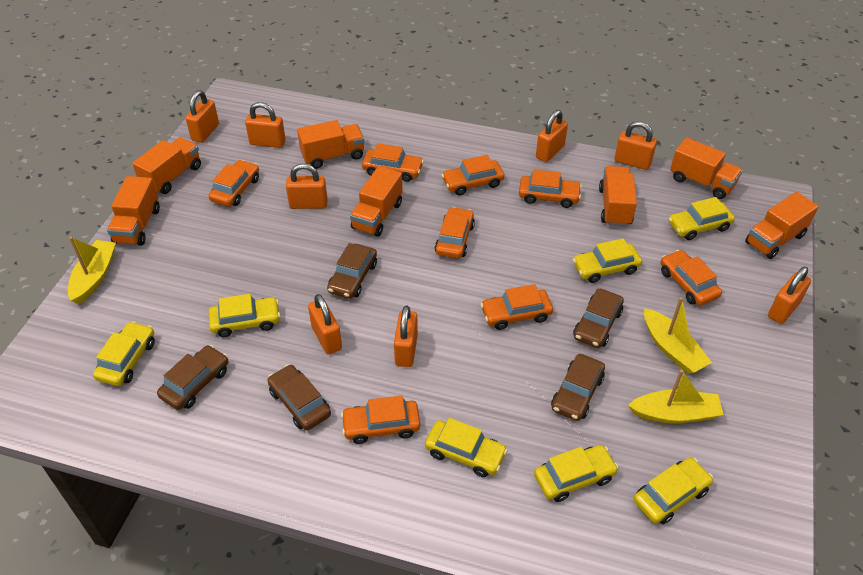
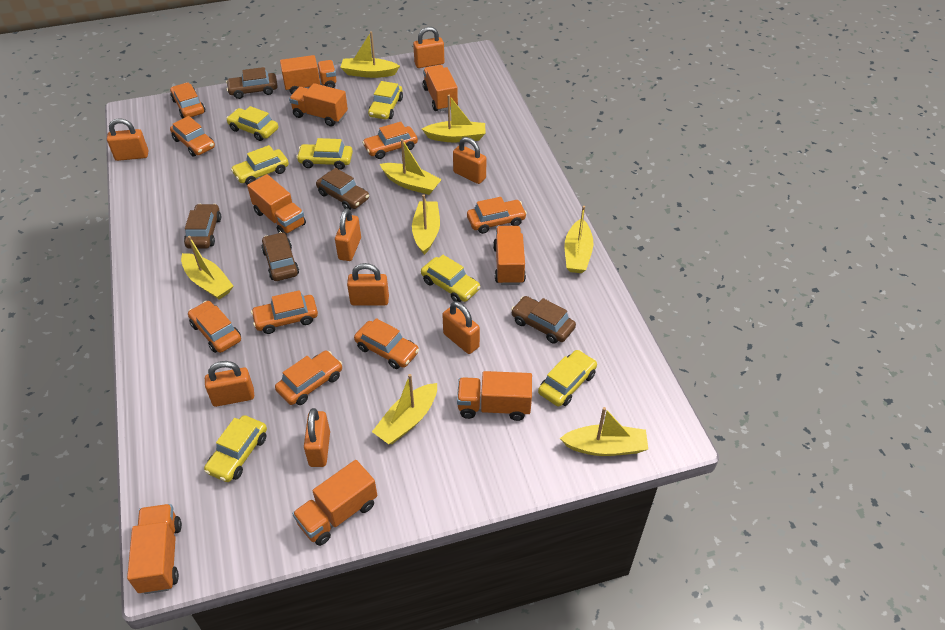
orange truck: 7 -> 8
yellow boat: 3 -> 8

